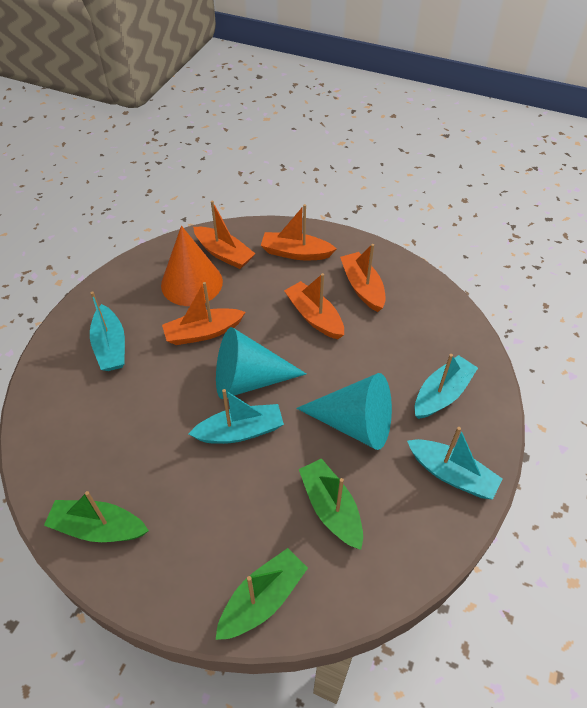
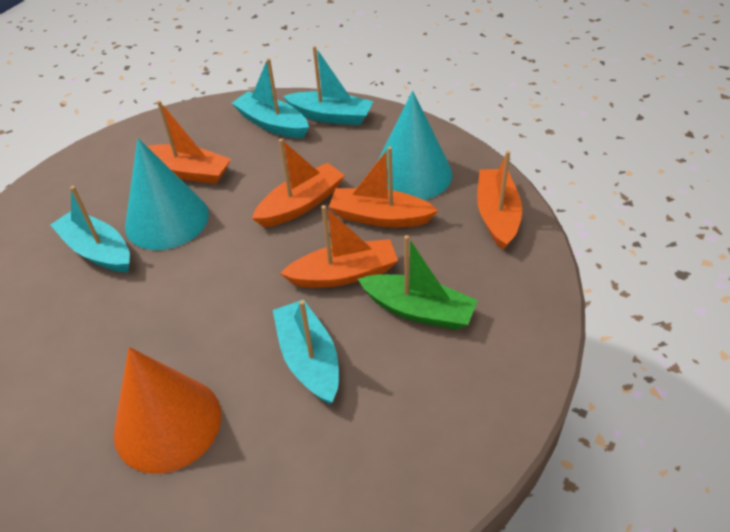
green boat: 3 -> 1

